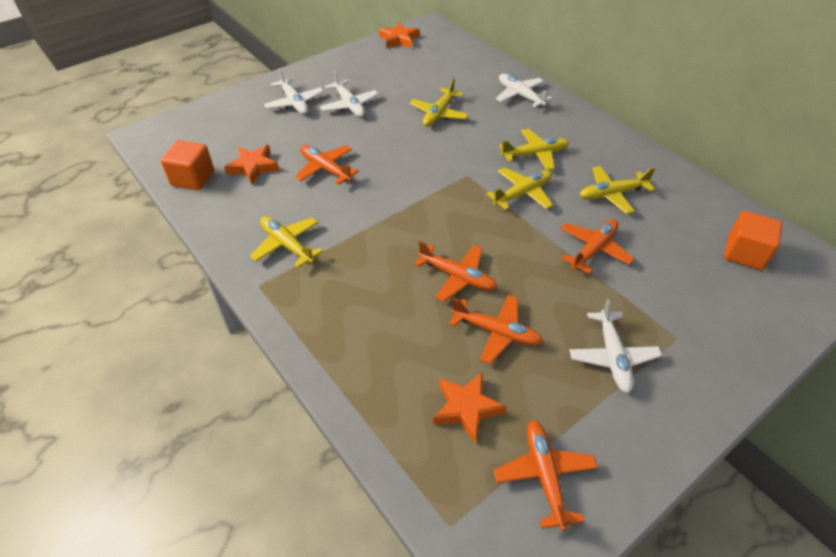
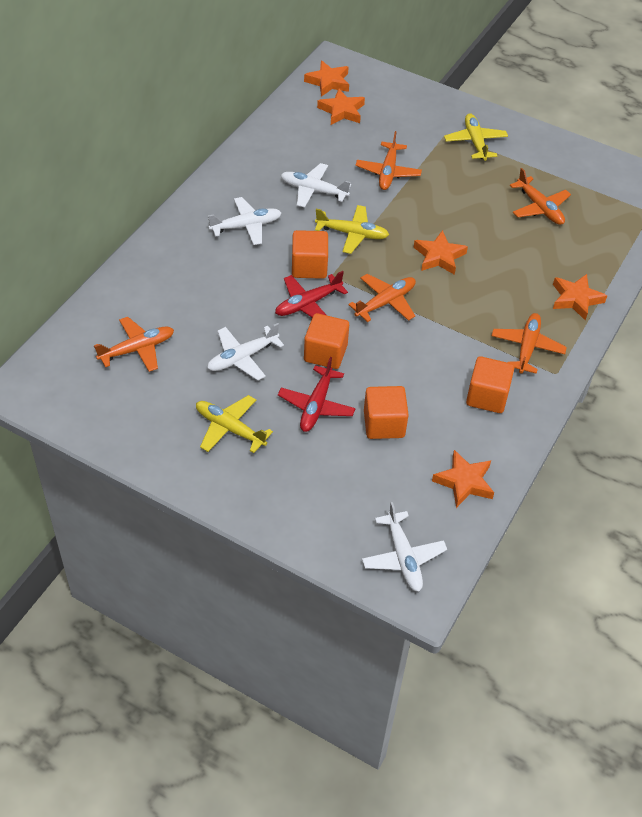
orange cube: 2 -> 4
orange star: 3 -> 5
red plane: 0 -> 2
yellow plane: 5 -> 3

